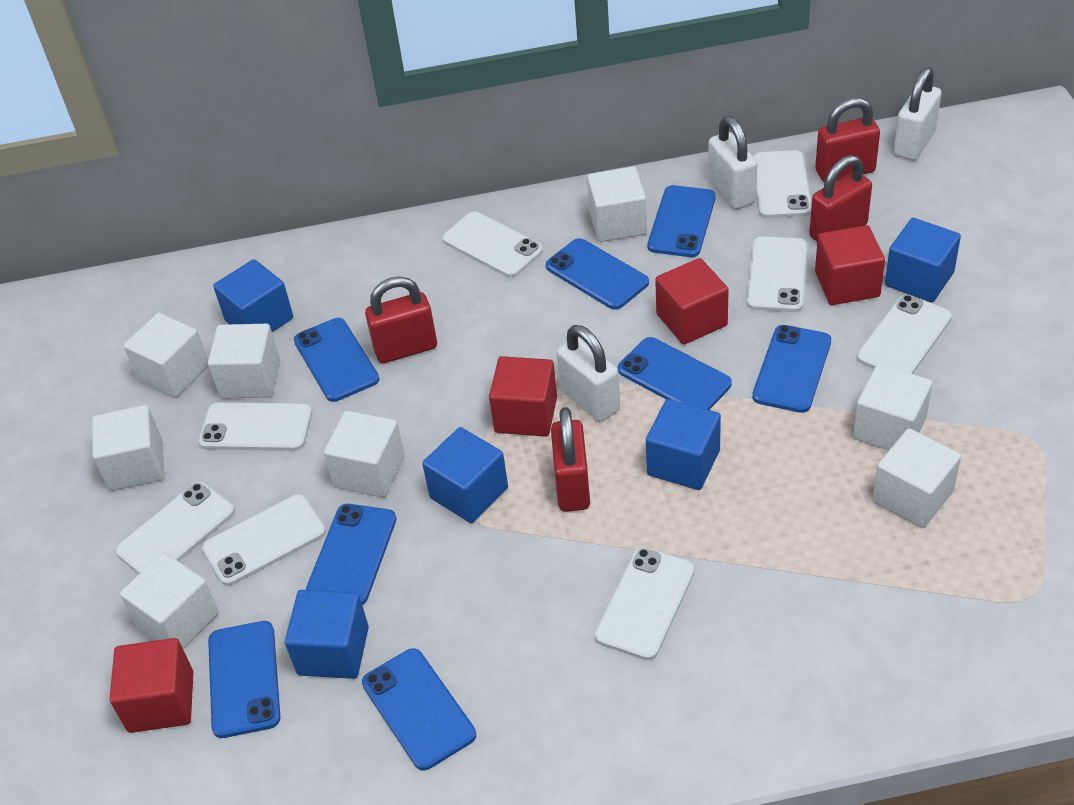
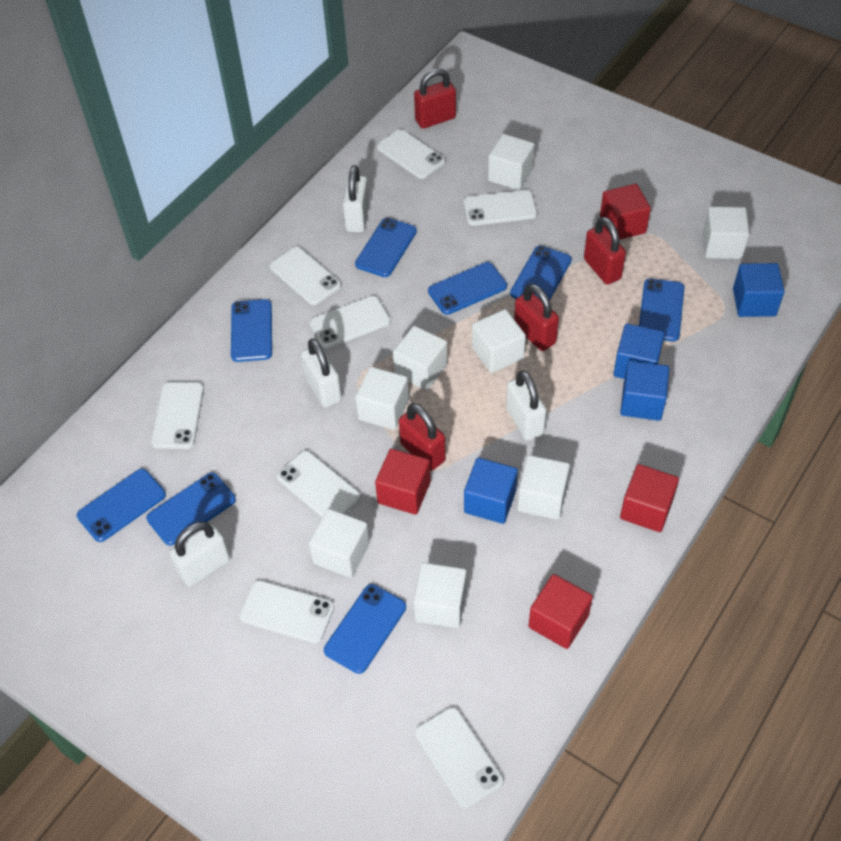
blue cube: 5 -> 4
white padlock: 3 -> 4

